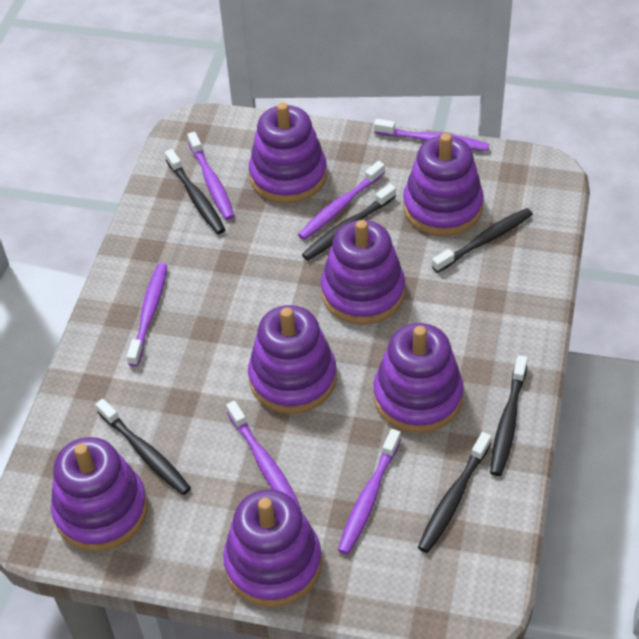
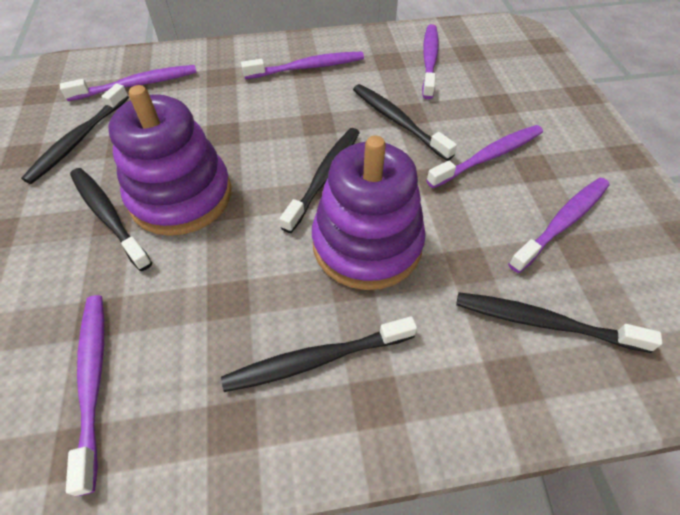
purple stacking toy: 7 -> 2

